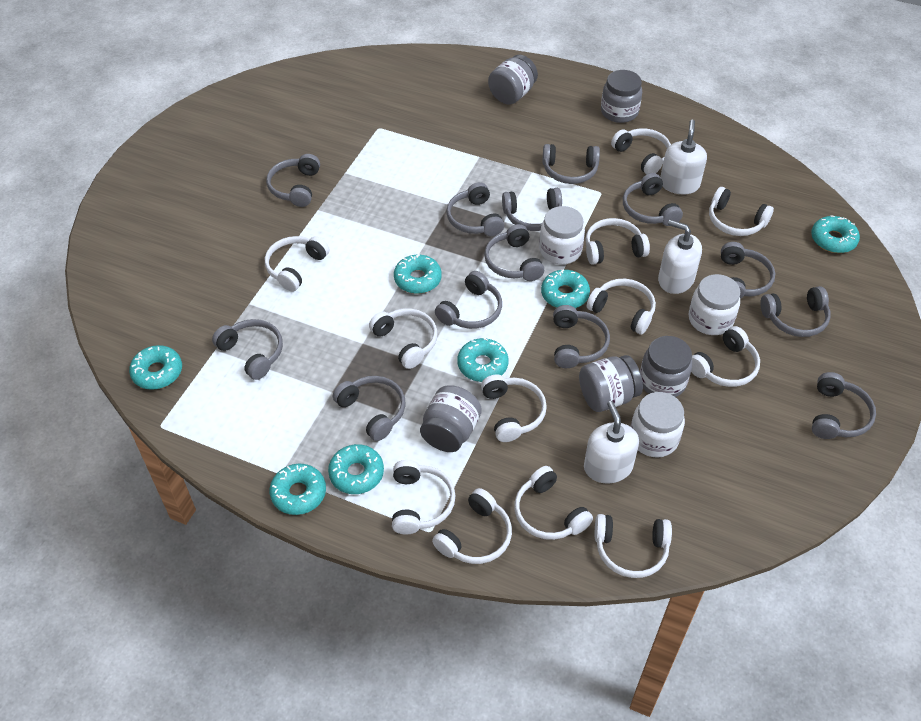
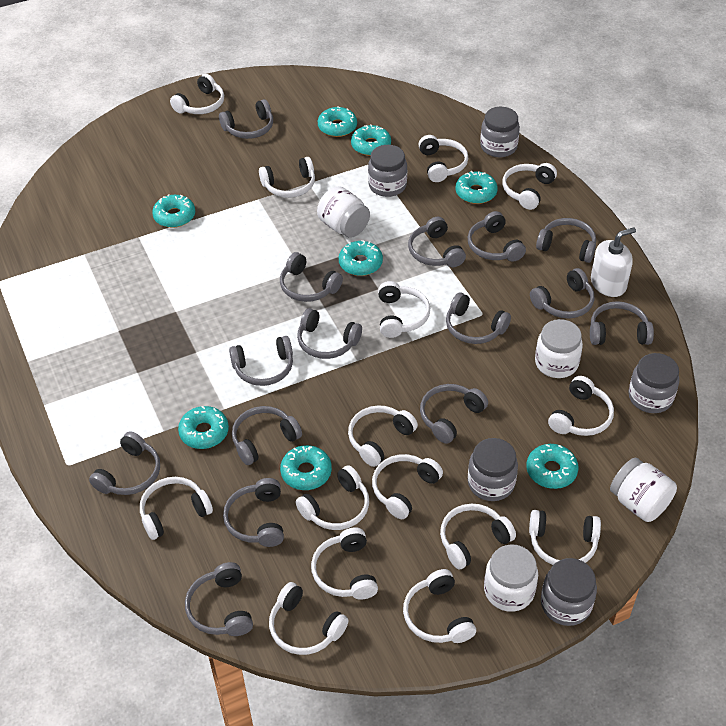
grey headphones: 13 -> 15
turquoise donut: 7 -> 8
white headphones: 12 -> 15
white jar: 3 -> 4
white soap dispenser: 3 -> 1

